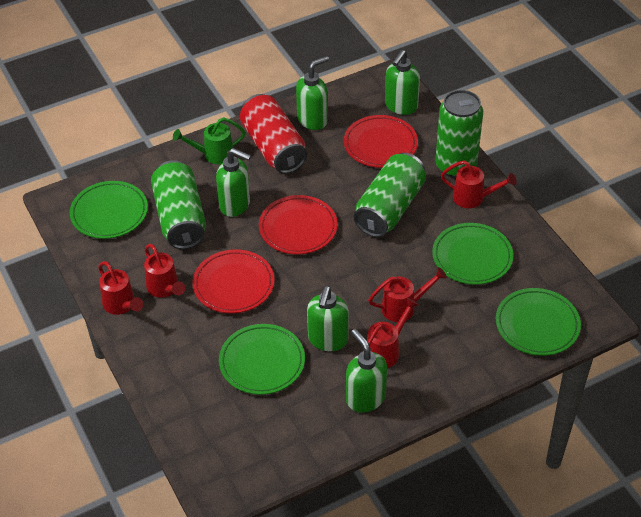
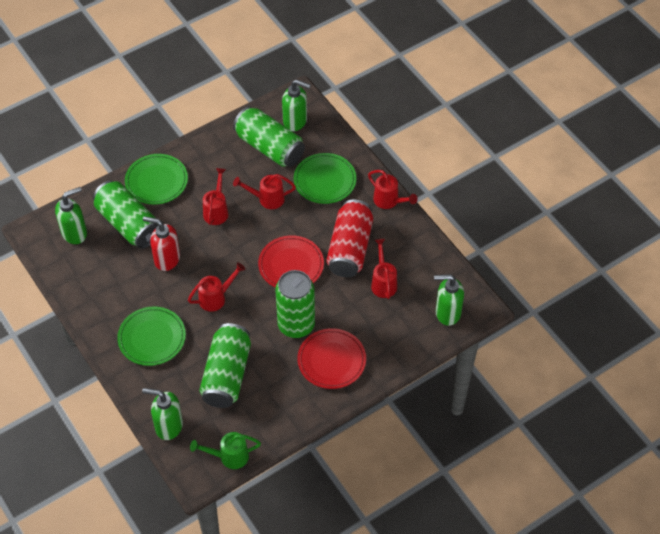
green can: 3 -> 4
green plate: 4 -> 3
green soap dispenser: 5 -> 4
red plate: 3 -> 2
red soap dispenser: 0 -> 1

